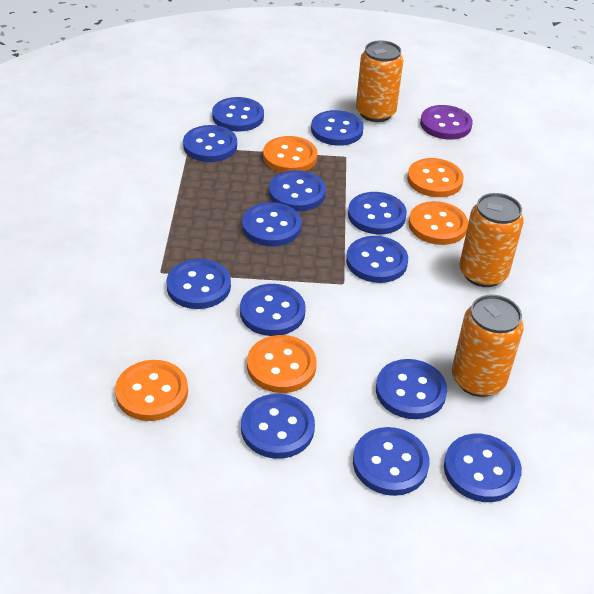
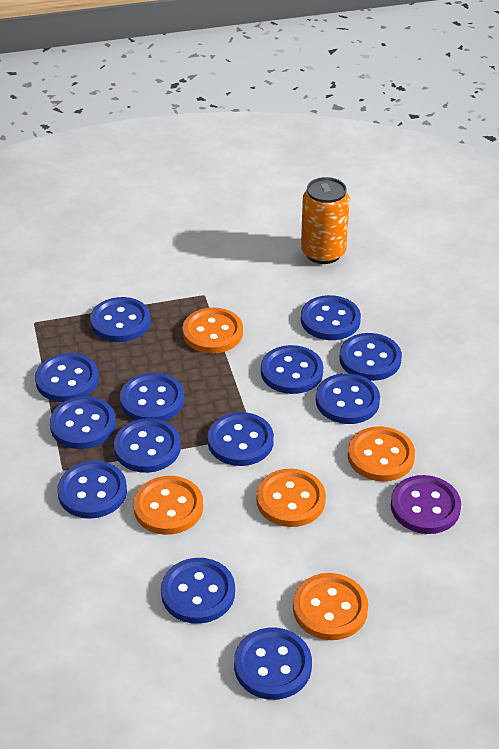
orange can: 3 -> 1

